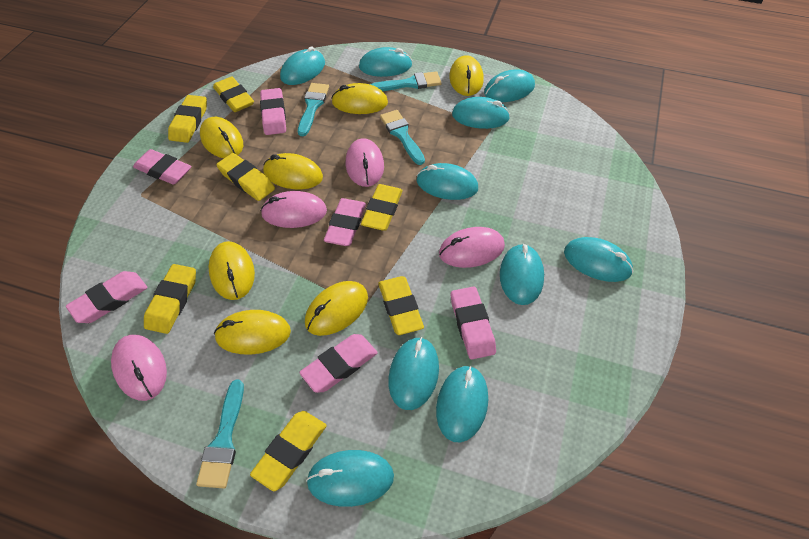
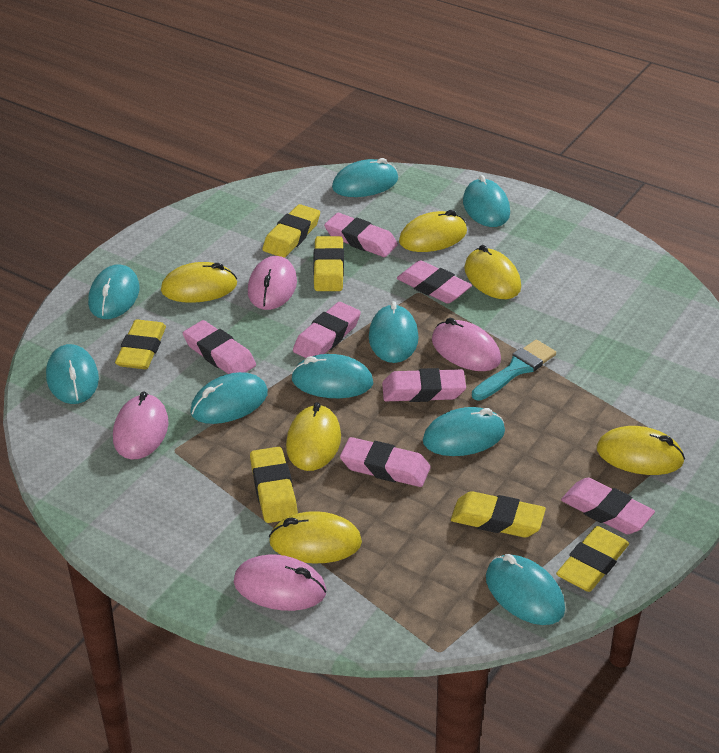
pink eraser: 6 -> 7
turquoise brush: 4 -> 1
turquoise mouse: 10 -> 9
yellow eraser: 7 -> 6
yellow mouse: 7 -> 6

